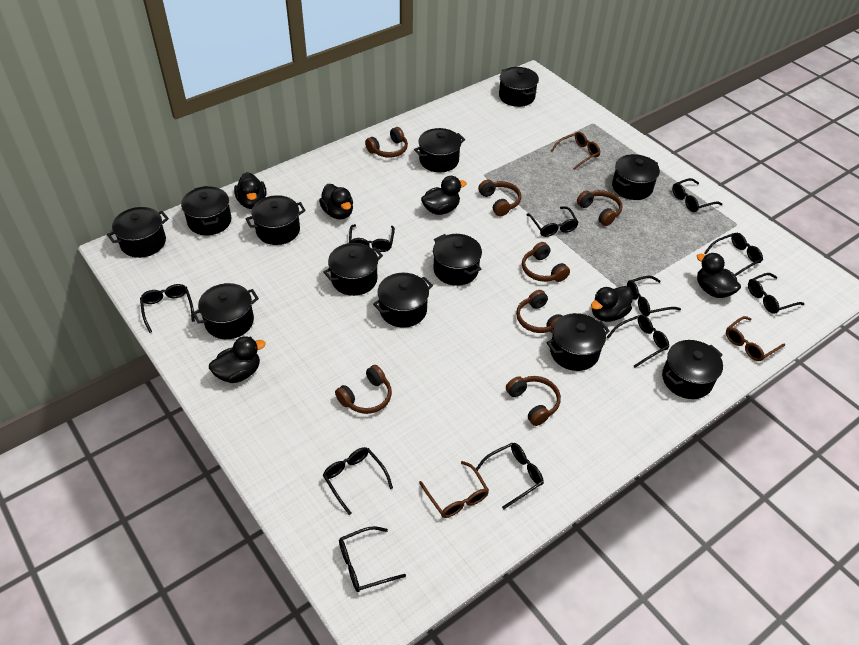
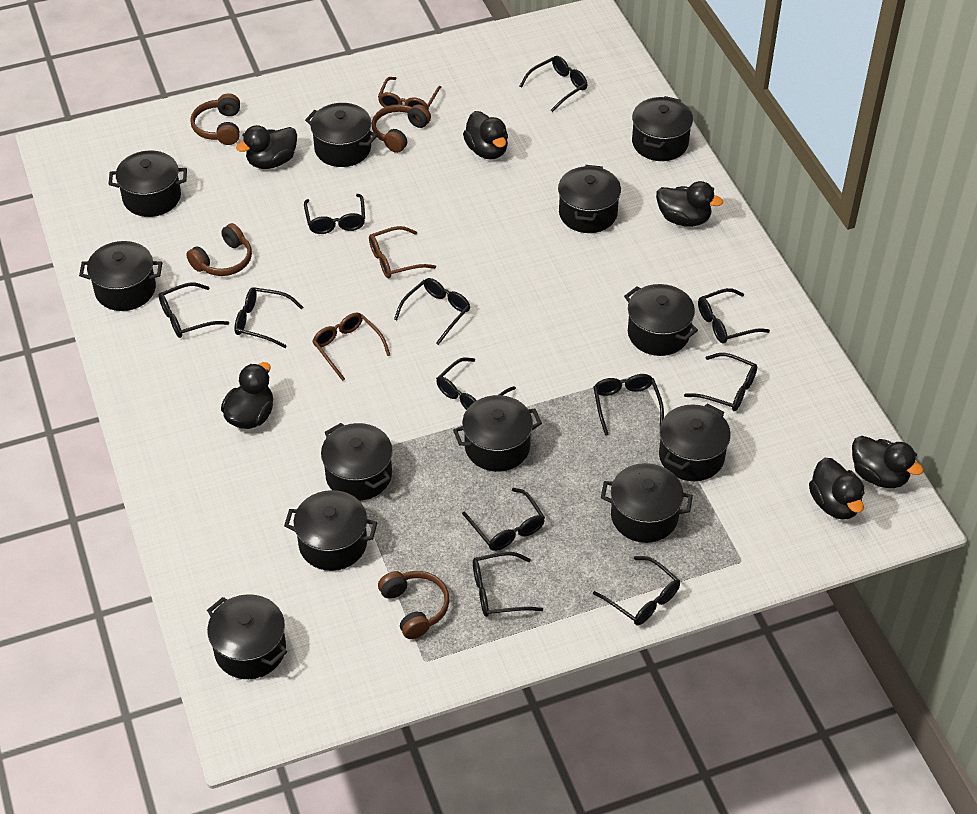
black glasses: 11 -> 12
brown headphones: 7 -> 4

